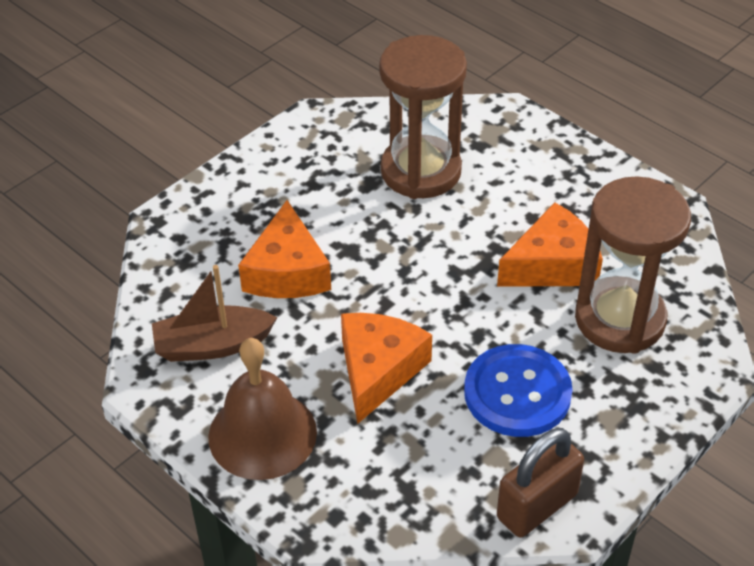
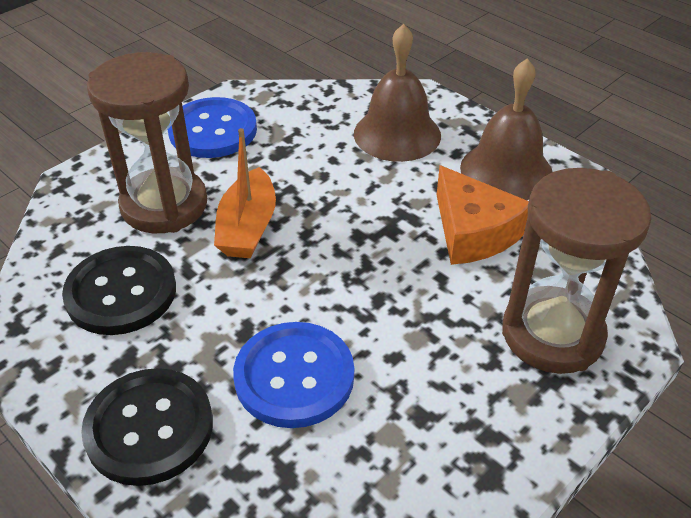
black button: 0 -> 2
blue button: 1 -> 2
brown bell: 1 -> 2
brown boat: 1 -> 0
brown padlock: 1 -> 0
orange boat: 0 -> 1
orange cheese: 3 -> 1

